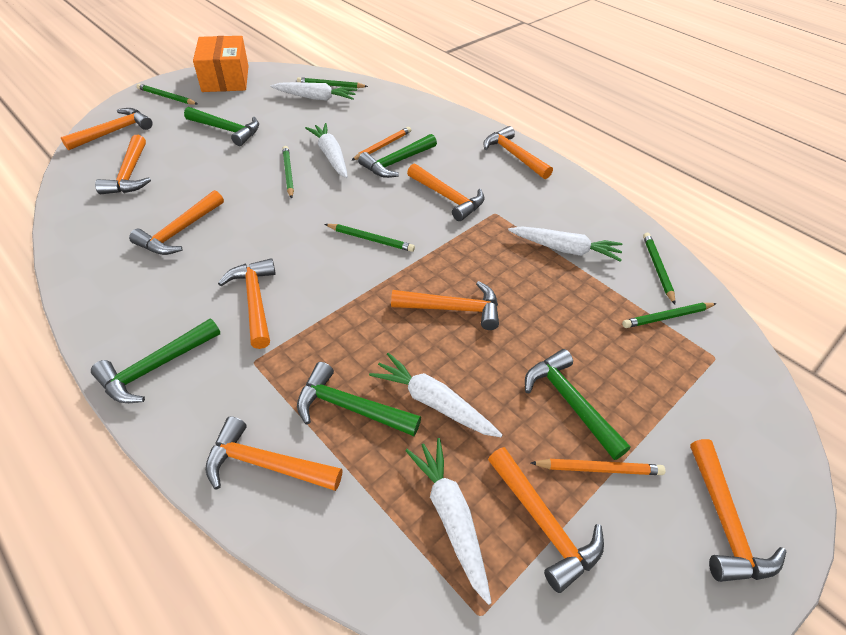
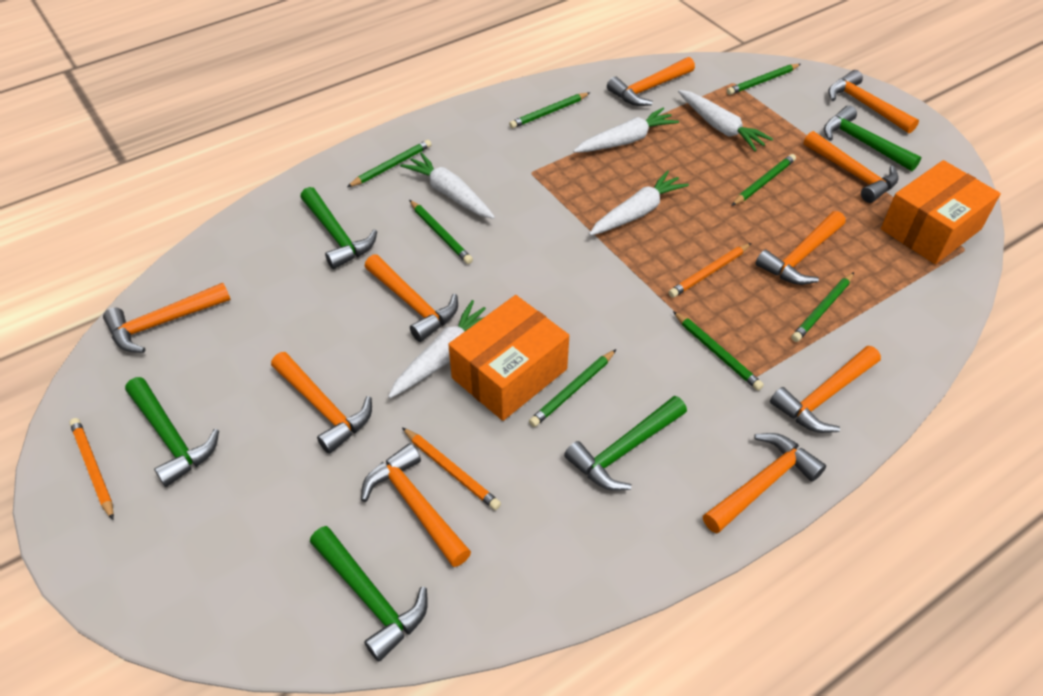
green pencil: 6 -> 8
orange box: 1 -> 2
orange pencil: 2 -> 3

